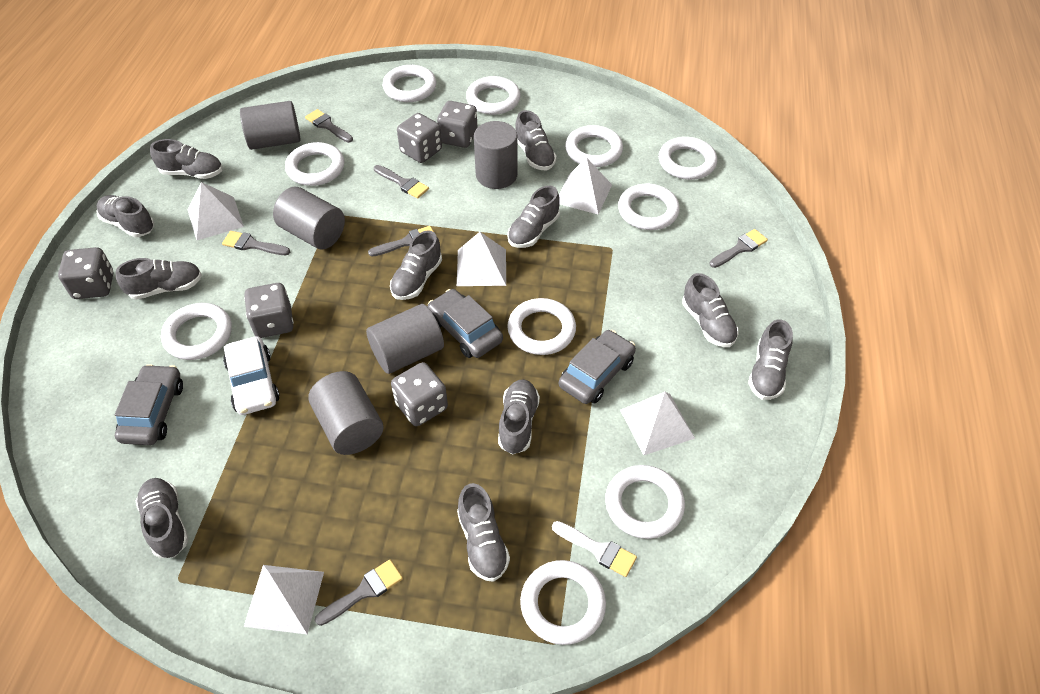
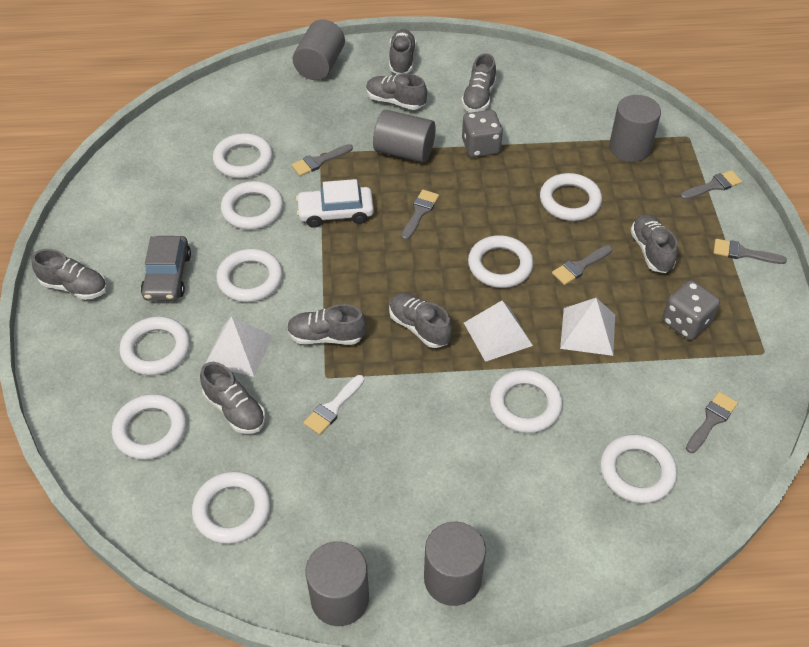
grey car: 3 -> 1
grey dice: 5 -> 2
grey shoe: 11 -> 8
white pyramid: 5 -> 3

